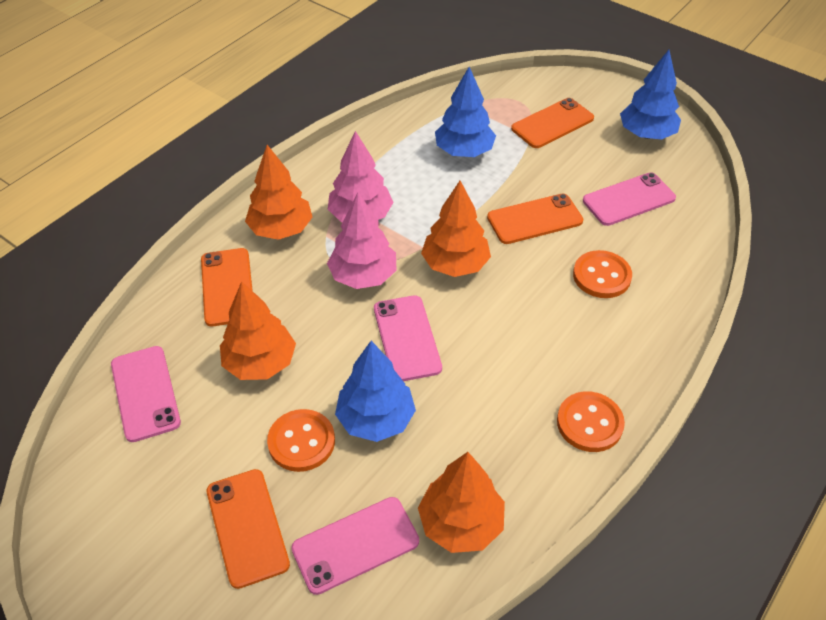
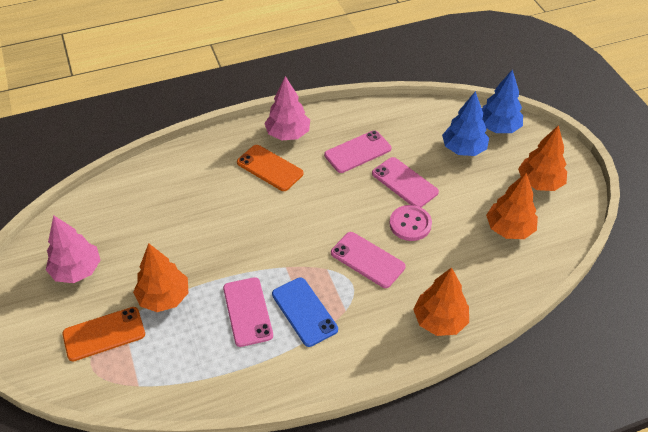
blue phone: 0 -> 1
blue tree: 3 -> 2
orange button: 3 -> 0
orange phone: 4 -> 2
pink button: 0 -> 1

